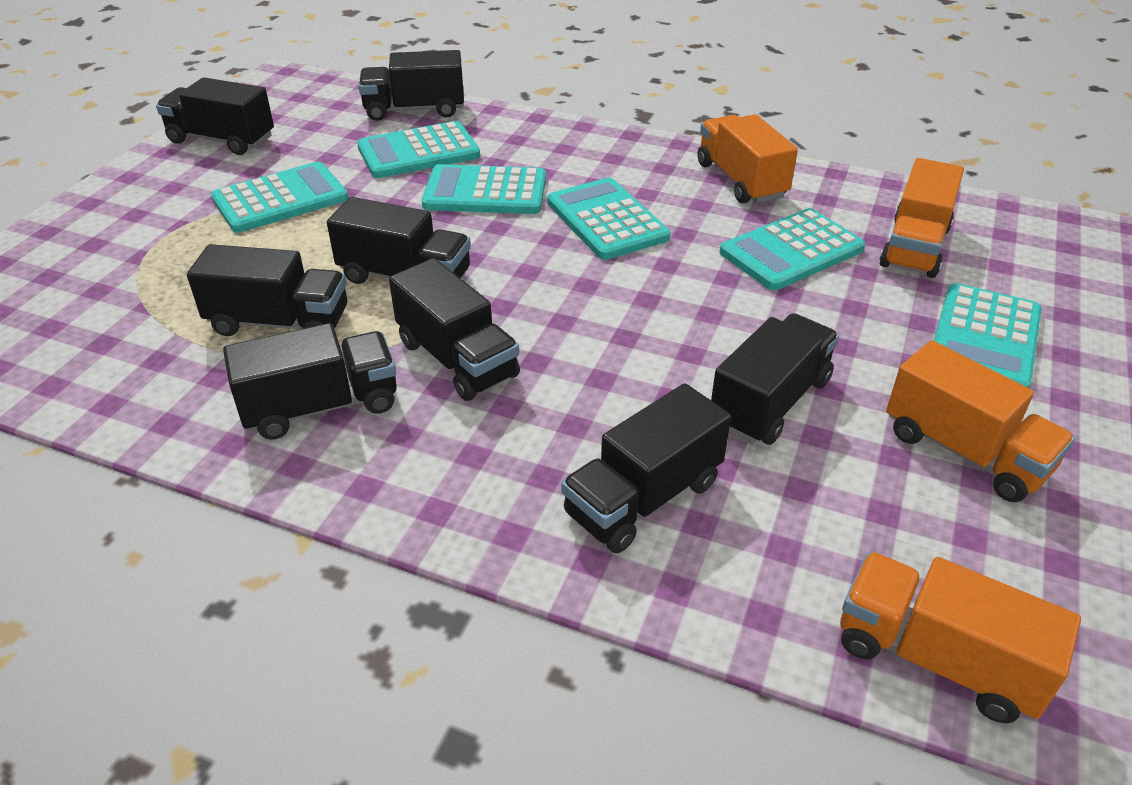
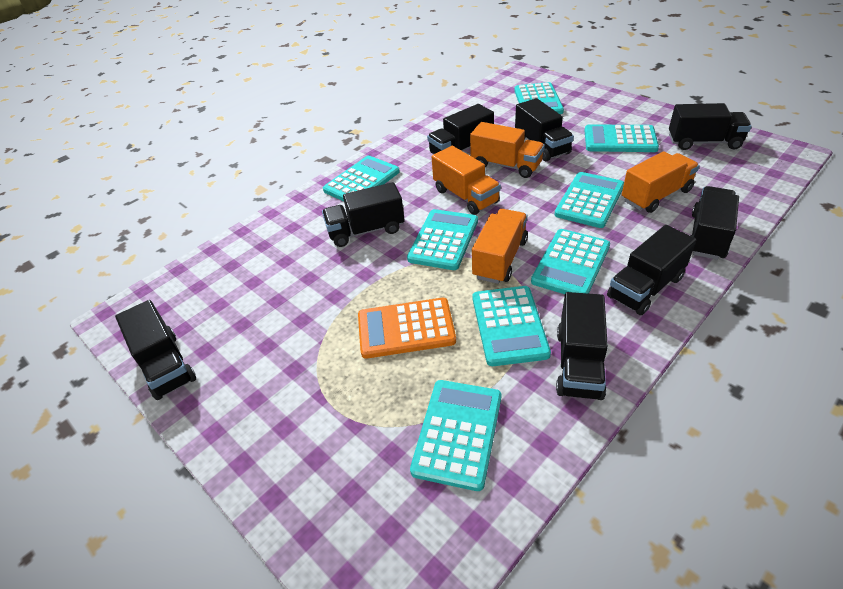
orange calculator: 0 -> 1
turquoise calculator: 6 -> 8

